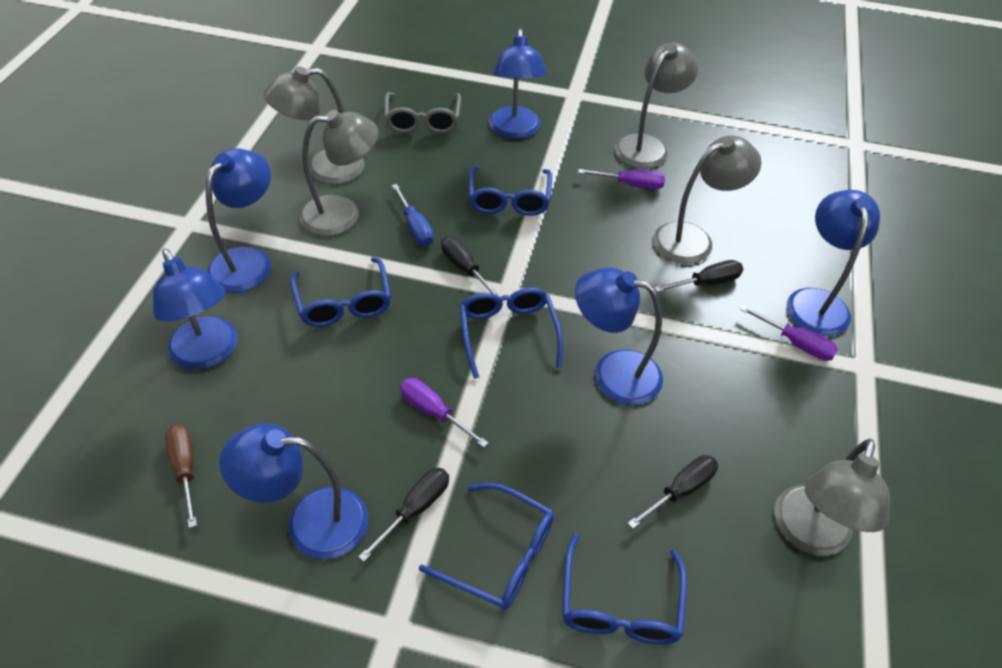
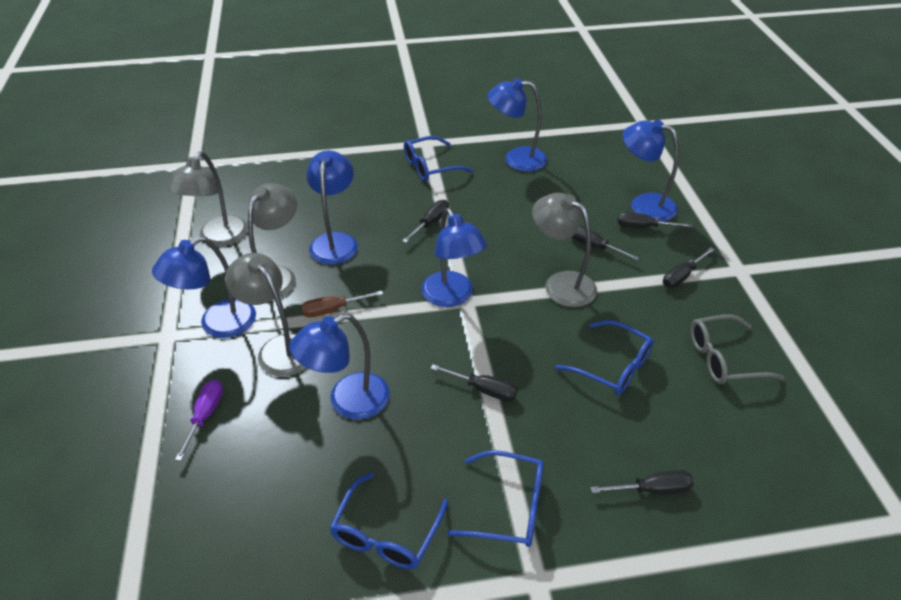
black screwdriver: 4 -> 6
blue glasses: 5 -> 4
blue screwdriver: 1 -> 0
grey lamp: 5 -> 4
purple screwdriver: 3 -> 1

